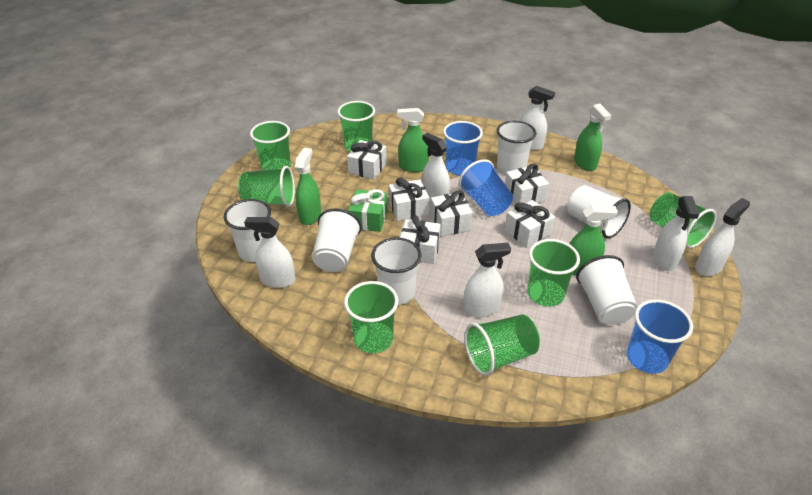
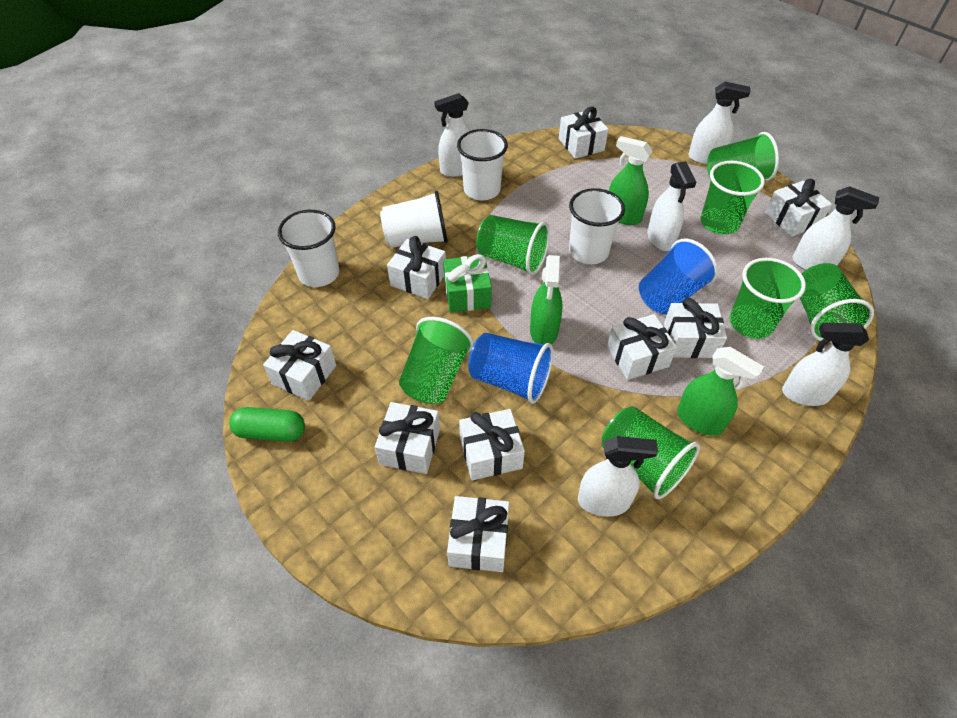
blue cup: 3 -> 2
green capsule: 0 -> 1
green spray bottle: 4 -> 3
white cup: 6 -> 4
white gift: 6 -> 9

